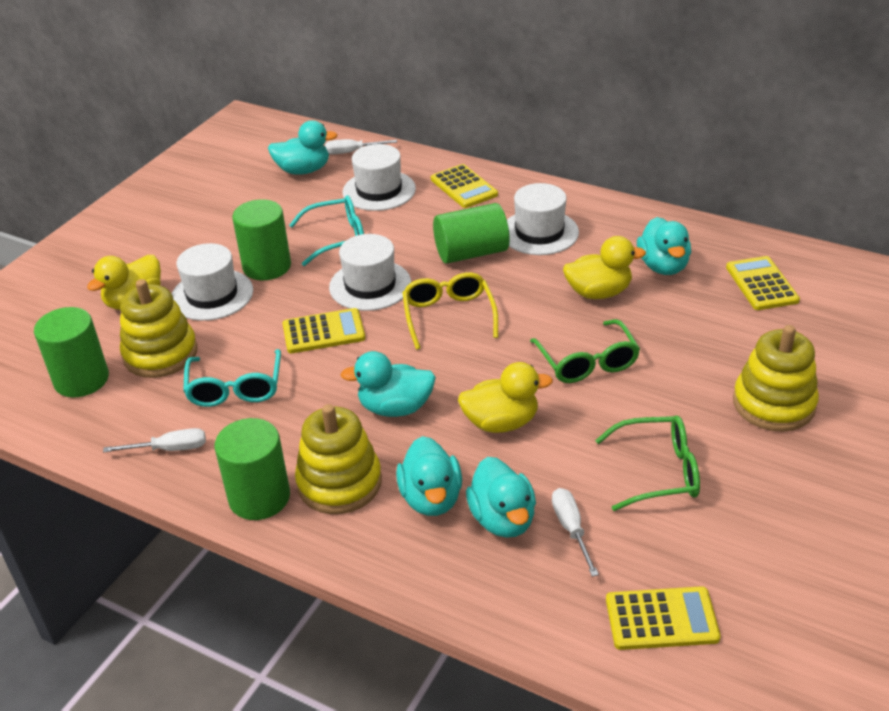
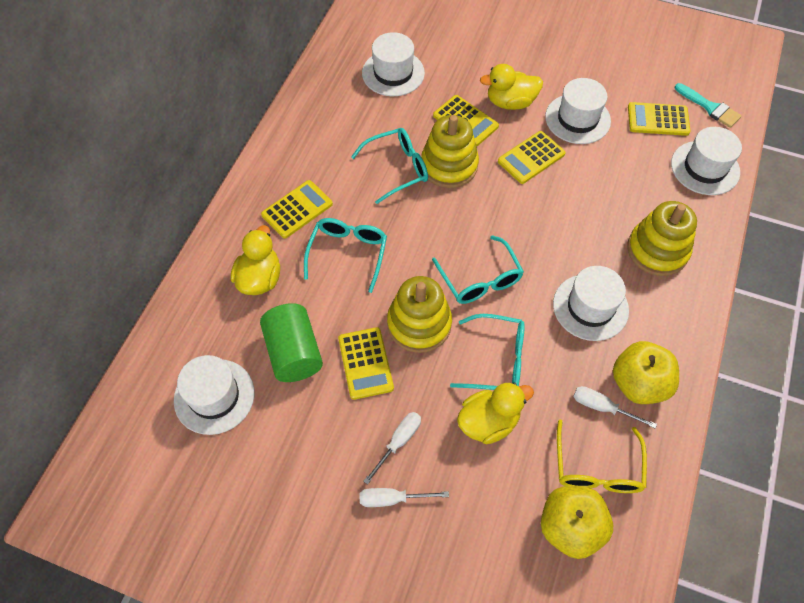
green cylinder: 4 -> 1
green glasses: 2 -> 0
turquoise brush: 0 -> 1
turquoise duck: 5 -> 0
turquoise glasses: 2 -> 4
white hat: 4 -> 5
yellow apple: 0 -> 2
yellow calculator: 4 -> 5

